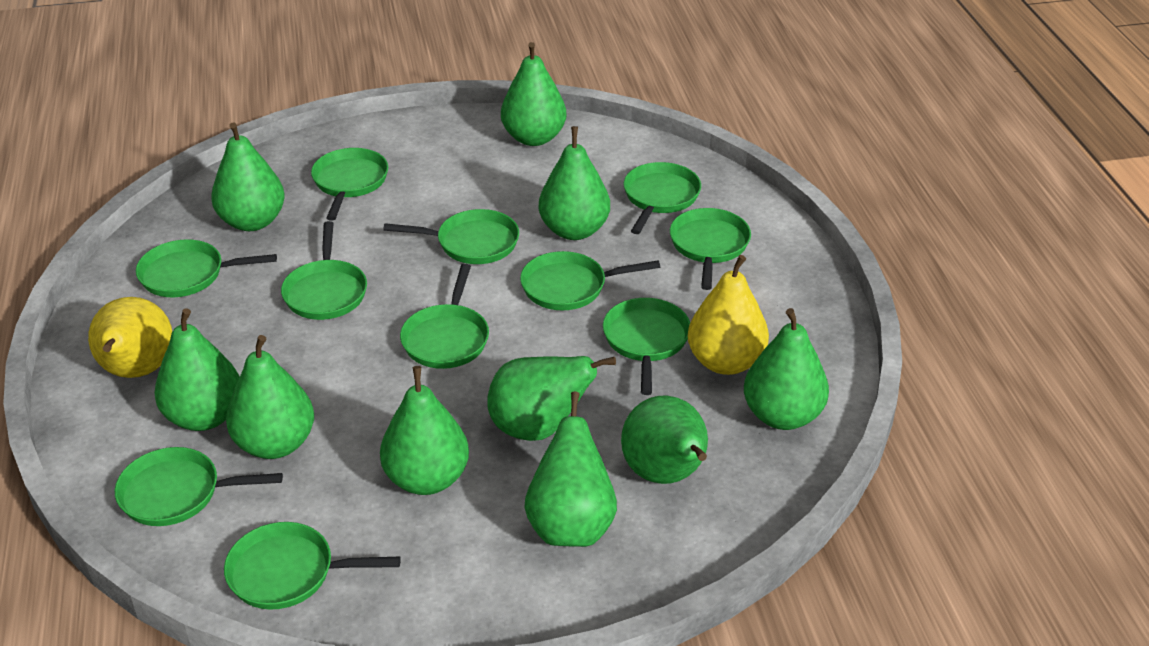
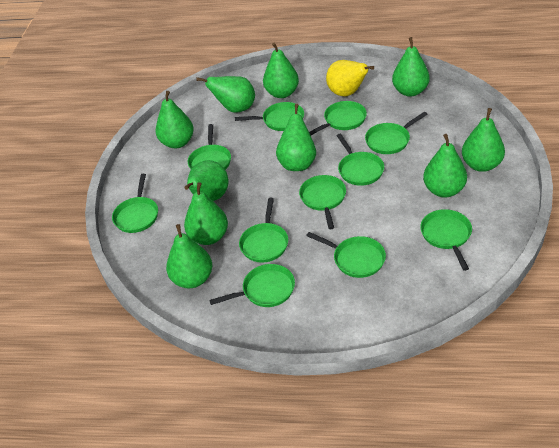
yellow pear: 2 -> 1

